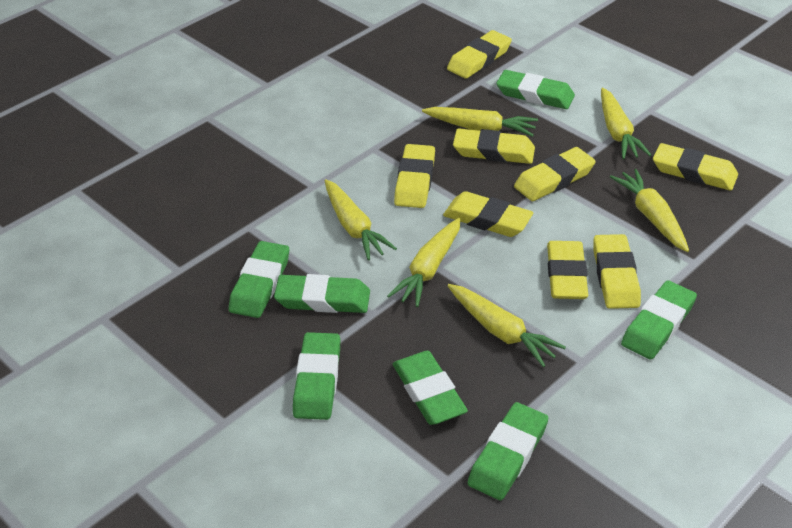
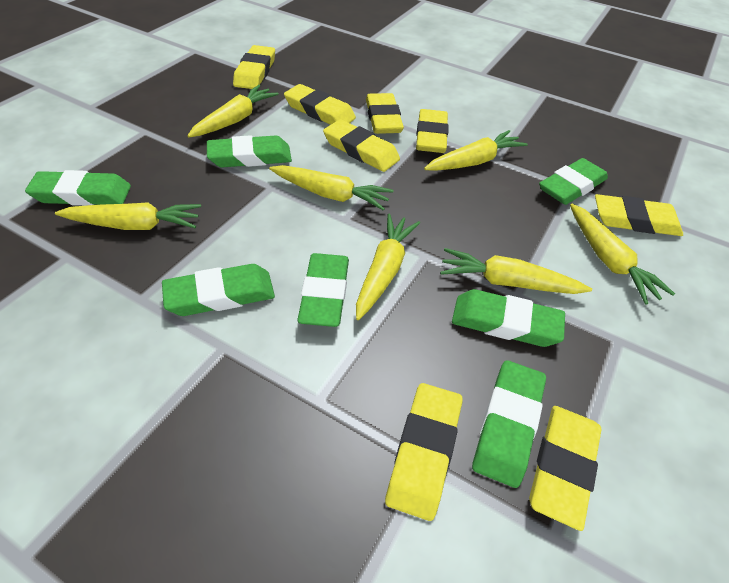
yellow carrot: 6 -> 7

